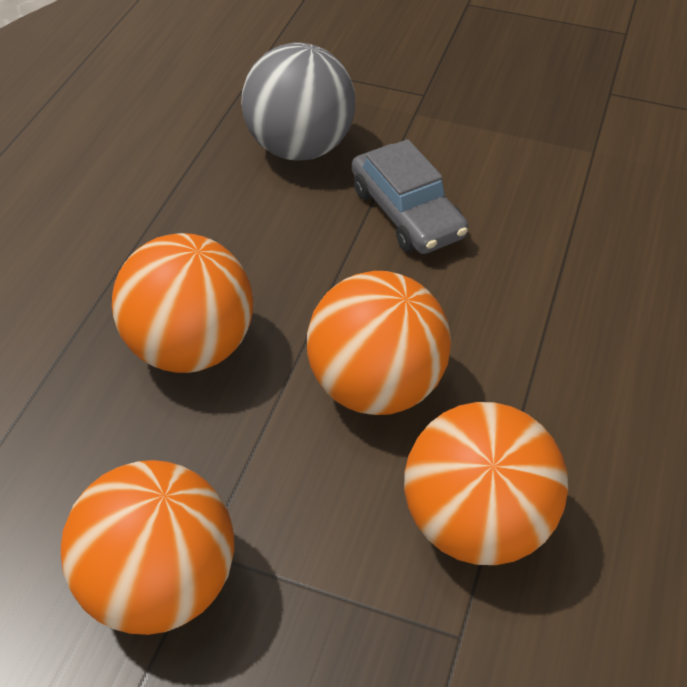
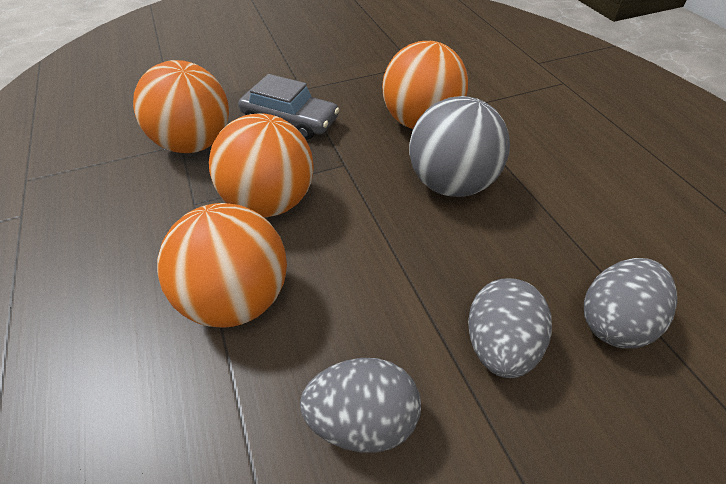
grey egg: 0 -> 3

